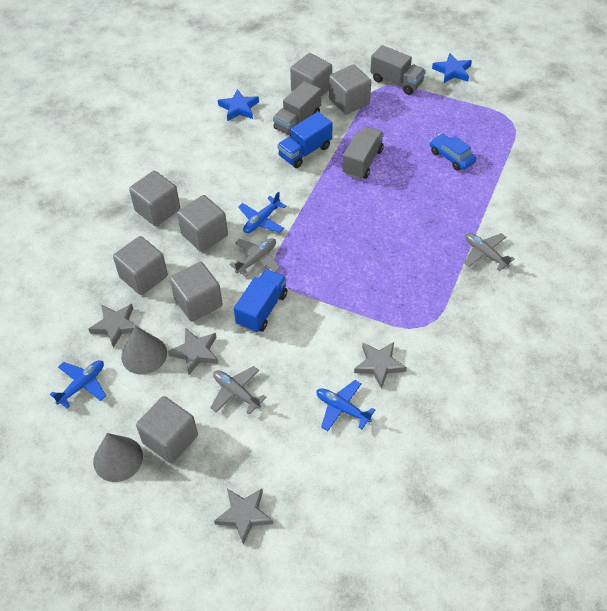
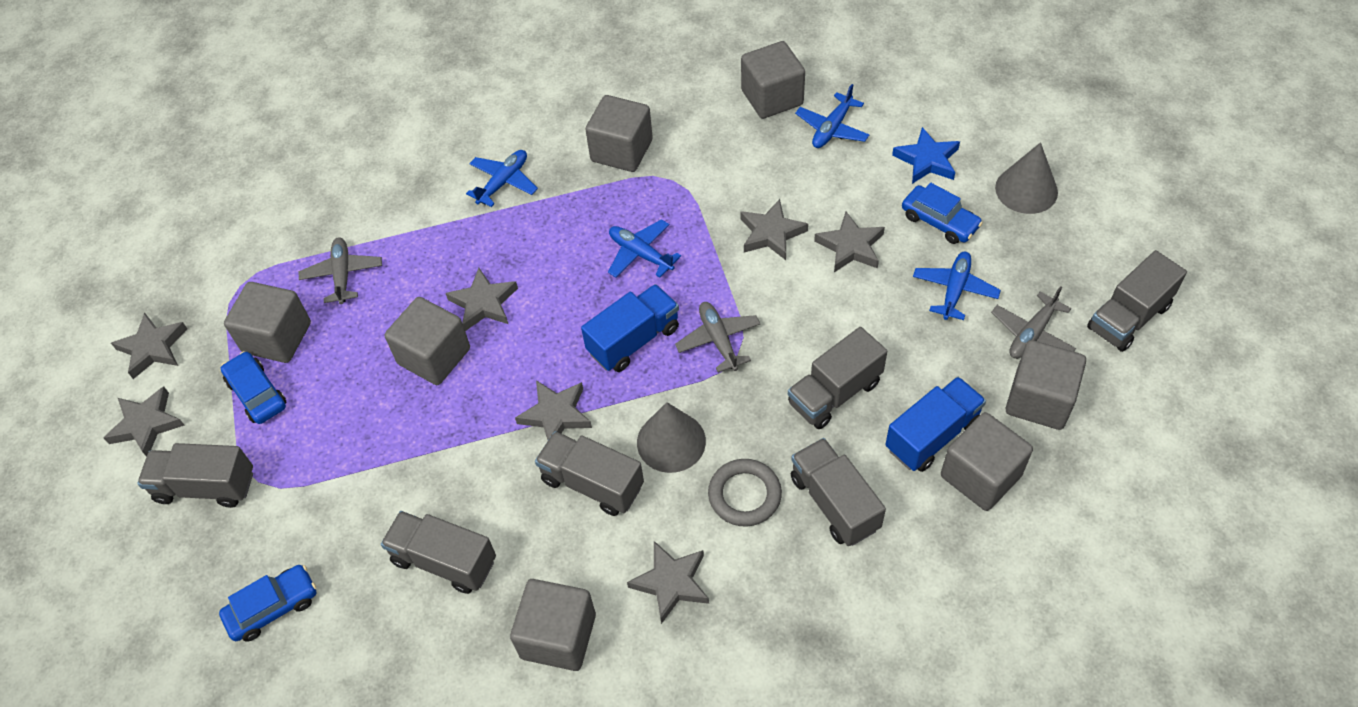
blue car: 1 -> 3
blue plane: 3 -> 4
blue star: 2 -> 1
grey ring: 0 -> 1
grey star: 4 -> 7
grey truck: 3 -> 6

